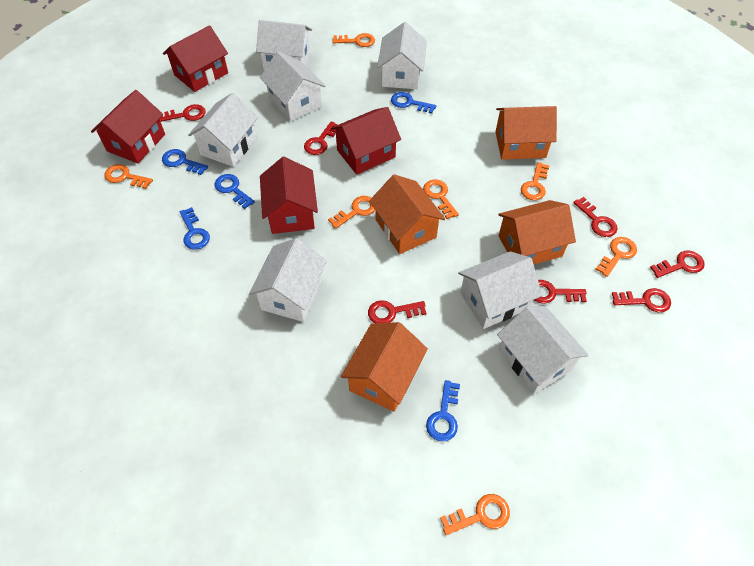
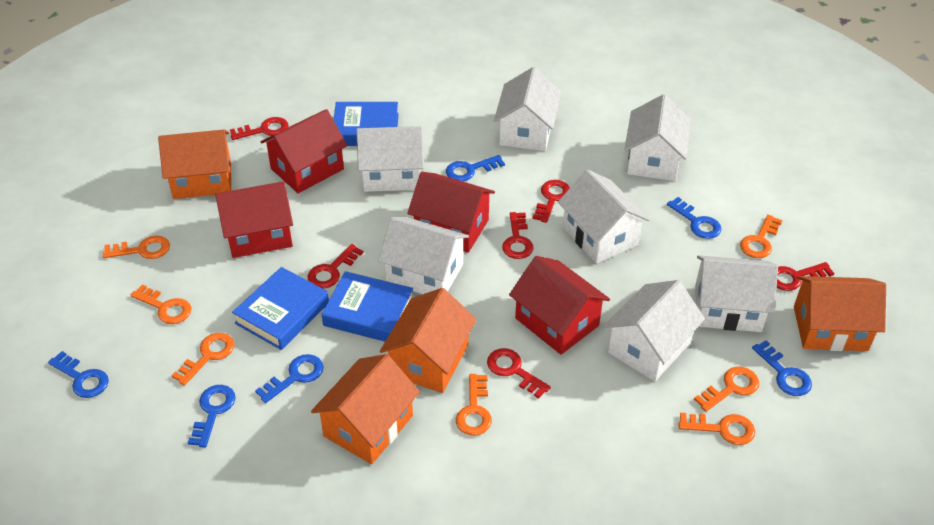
blue book: 0 -> 3
blue key: 5 -> 6
red key: 7 -> 6

